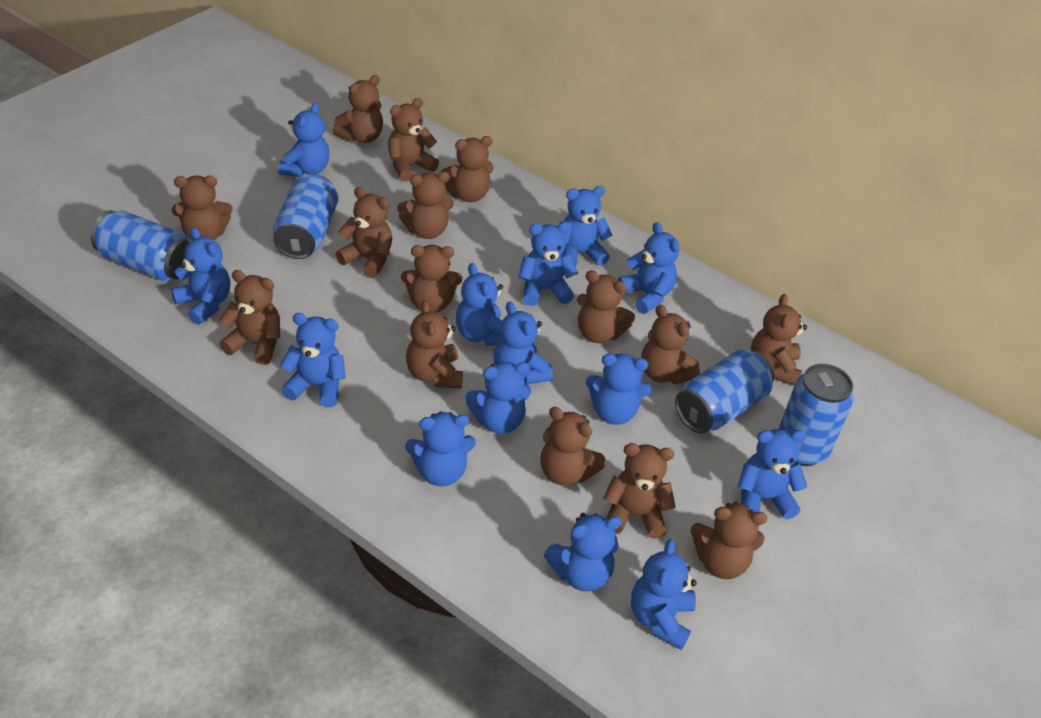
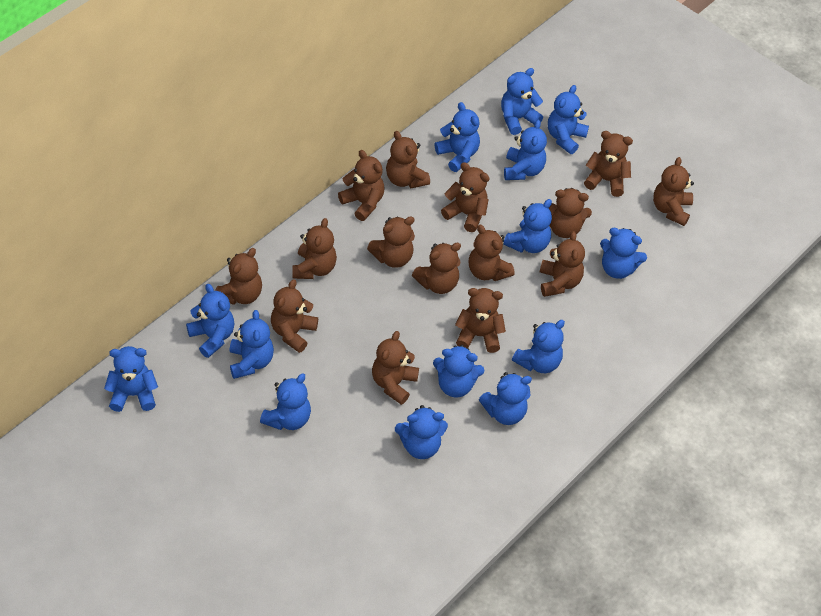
blue can: 4 -> 0

